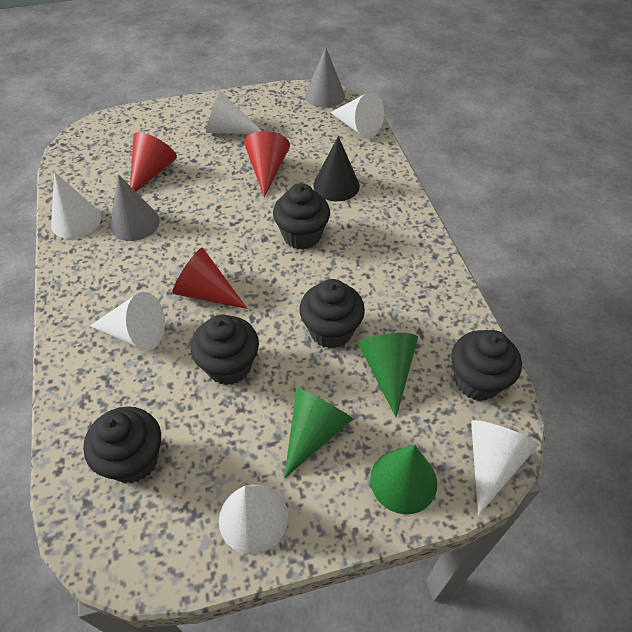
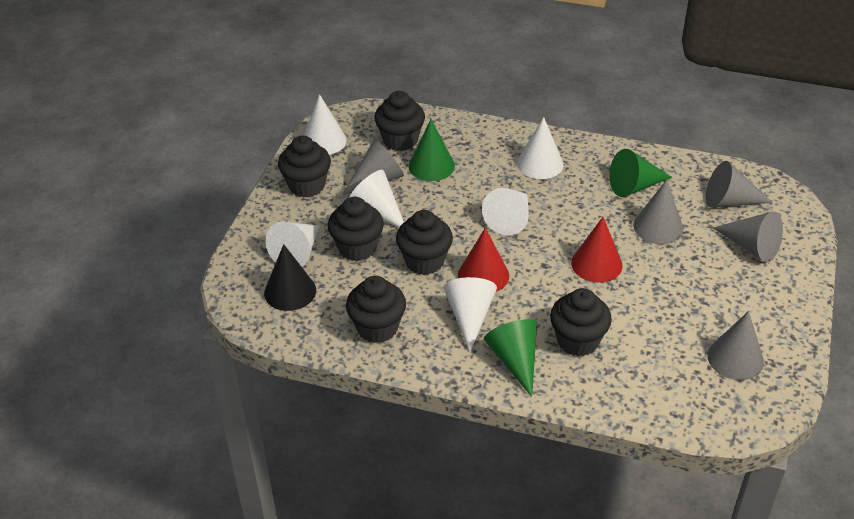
black cupcake: 5 -> 6
grey cone: 2 -> 5
red cone: 3 -> 2

